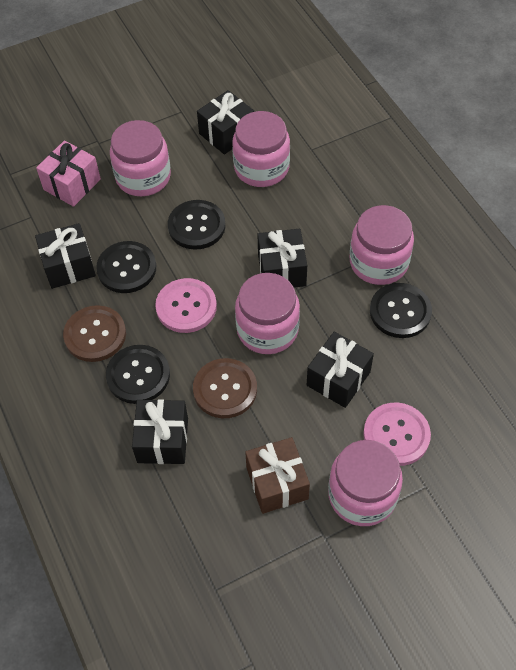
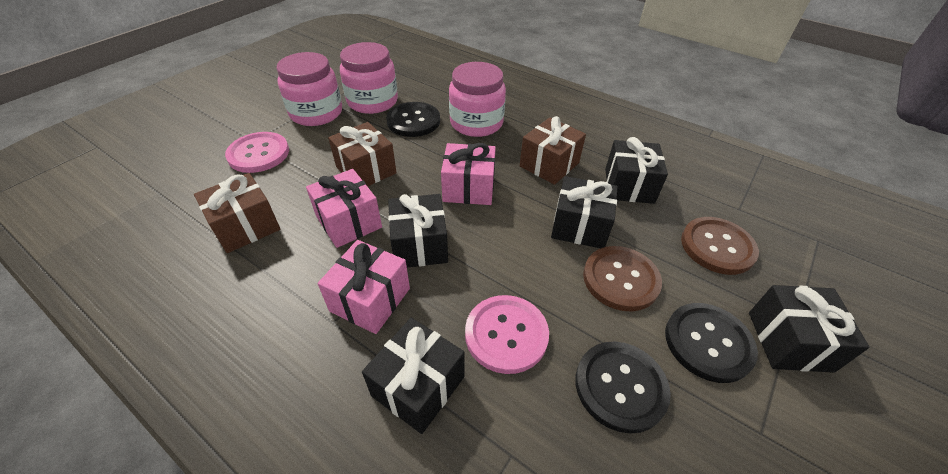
black button: 4 -> 3
brown gift: 1 -> 3
pink gift: 1 -> 3
pink jar: 5 -> 3

